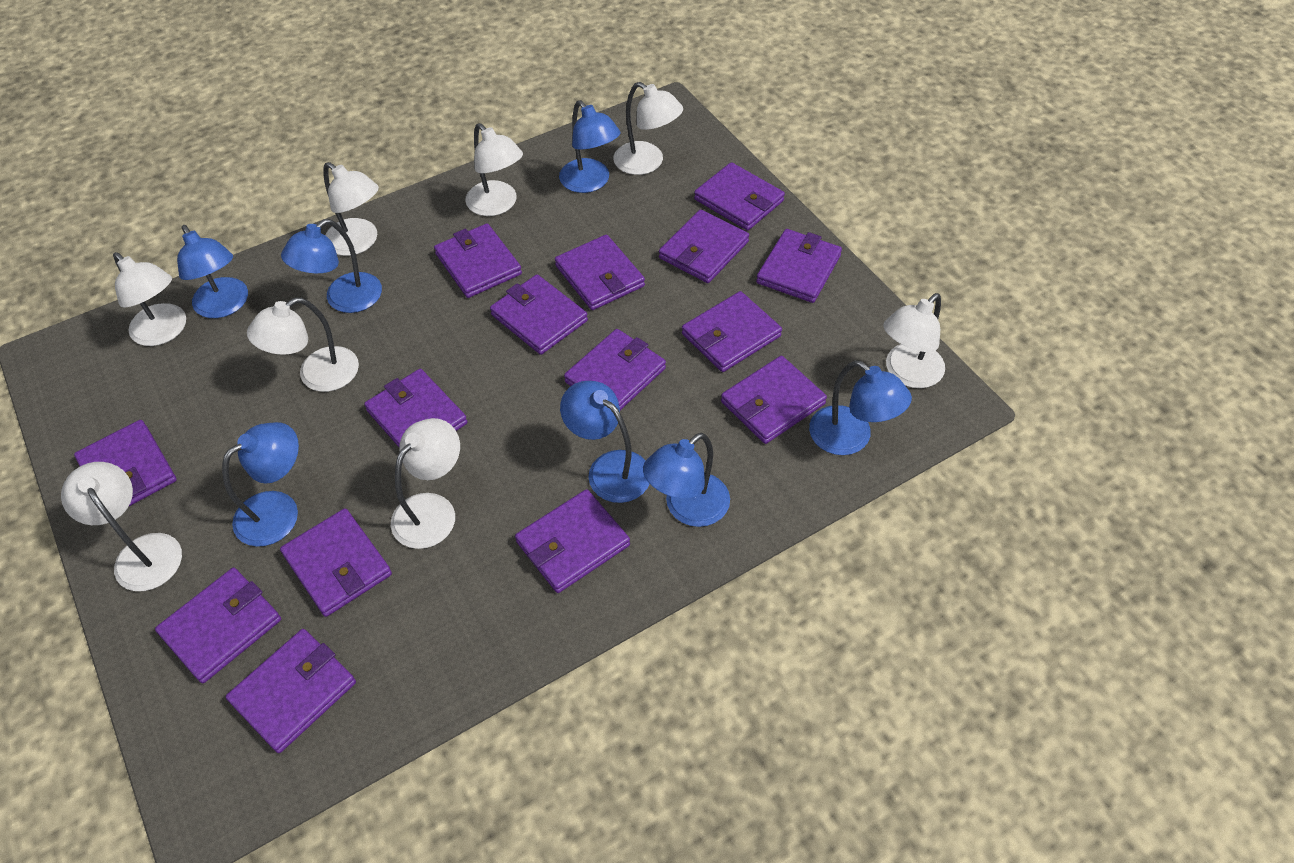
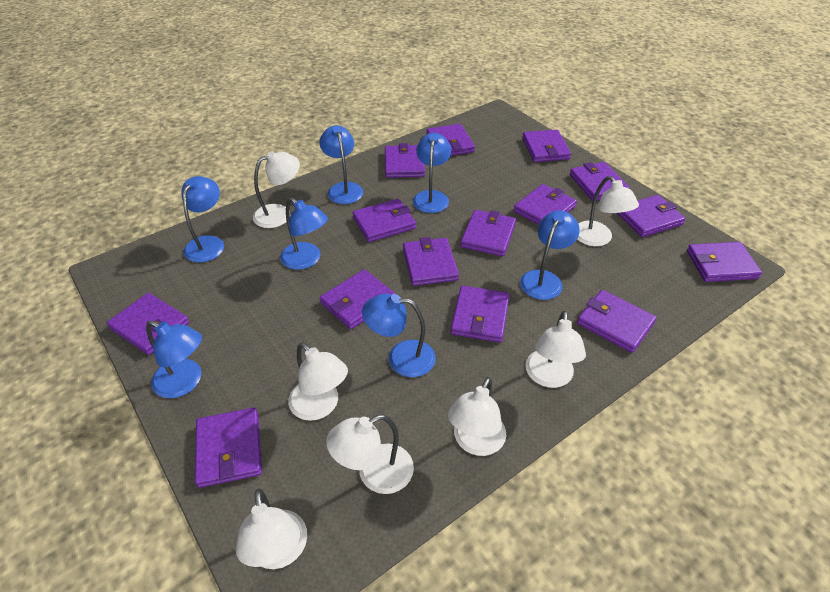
white lamp: 8 -> 7

